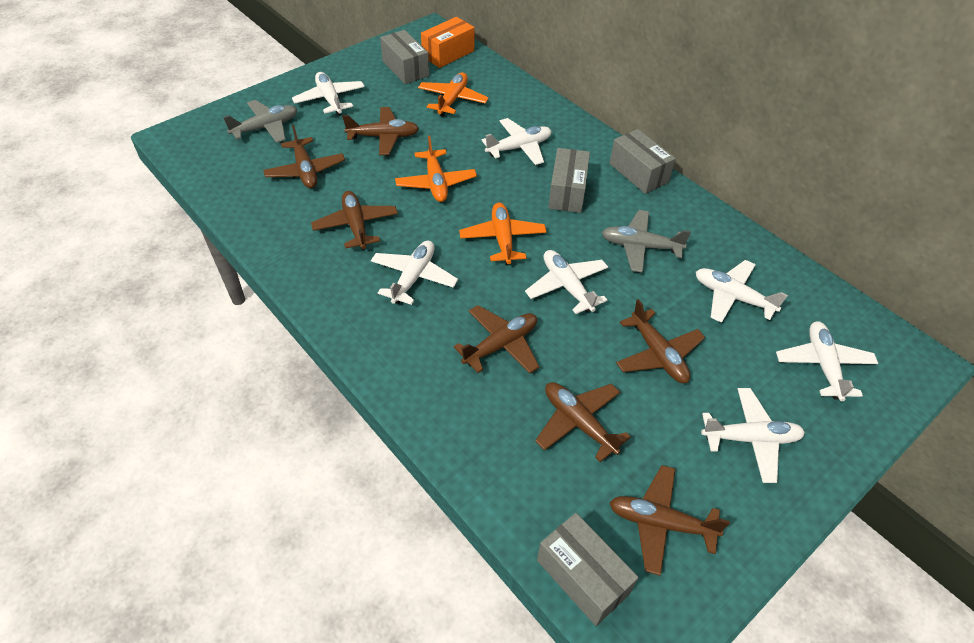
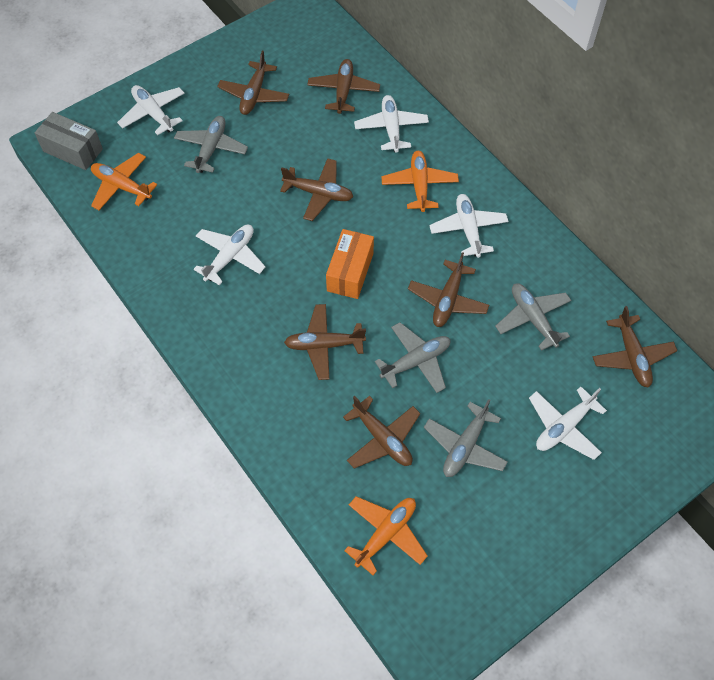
grey box: 4 -> 1
grey plane: 2 -> 4
white plane: 7 -> 5

